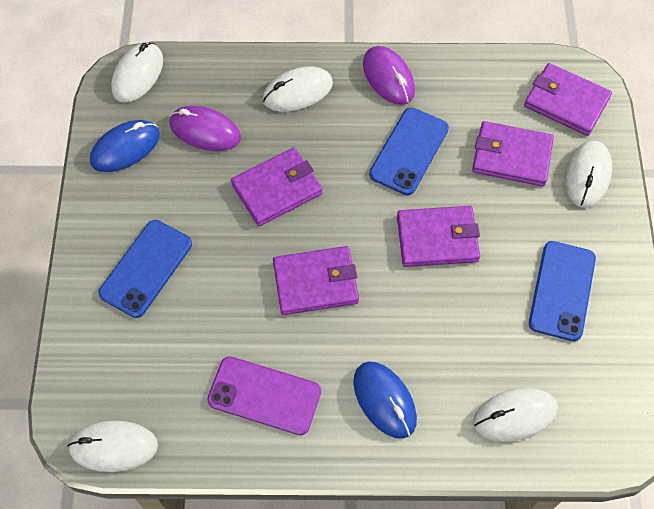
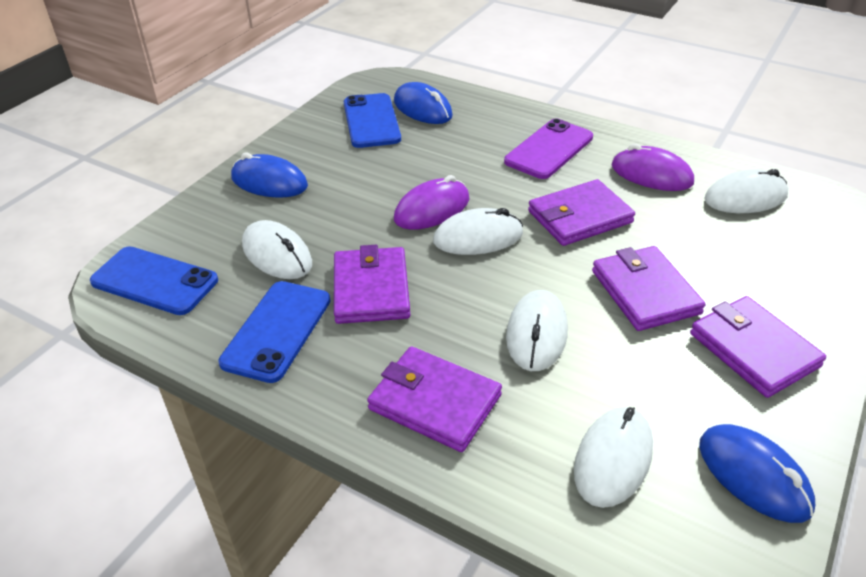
blue mouse: 2 -> 3

